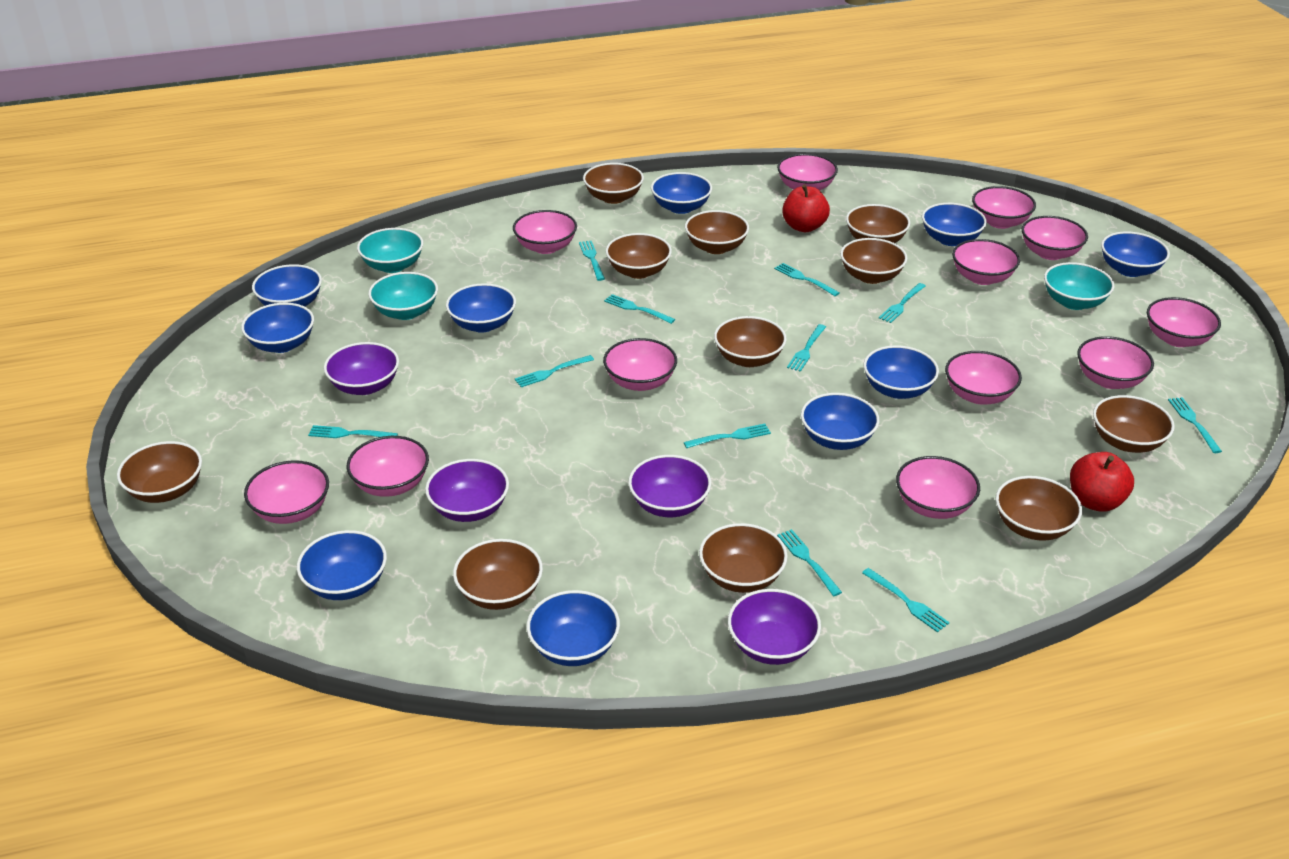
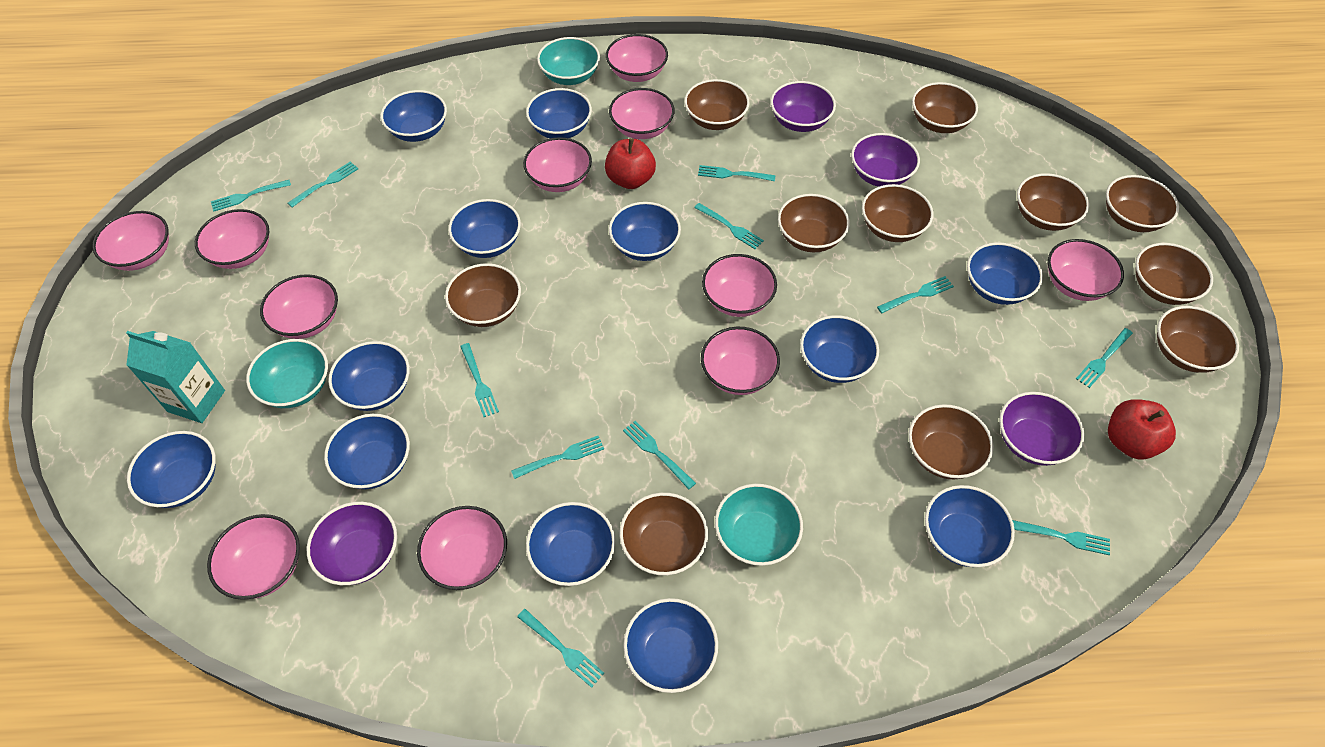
blue bowl: 10 -> 12
pink bowl: 12 -> 11
turquoise carton: 0 -> 1

